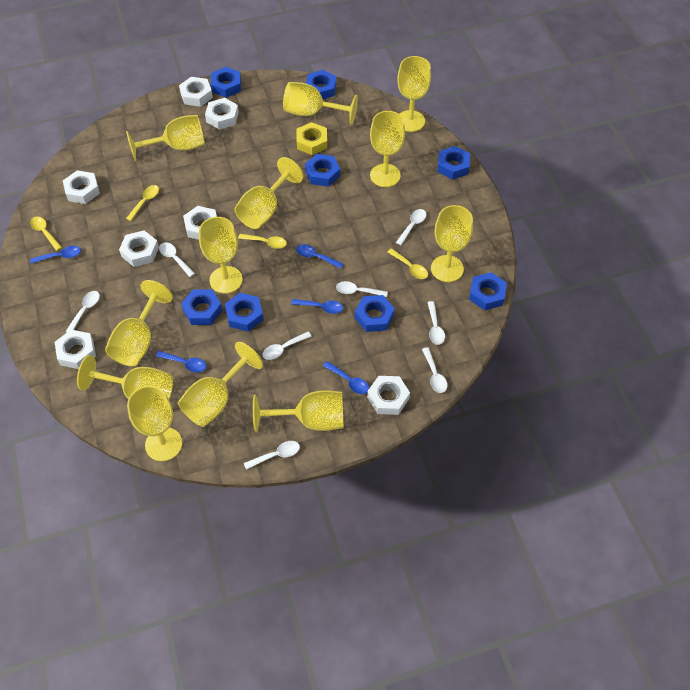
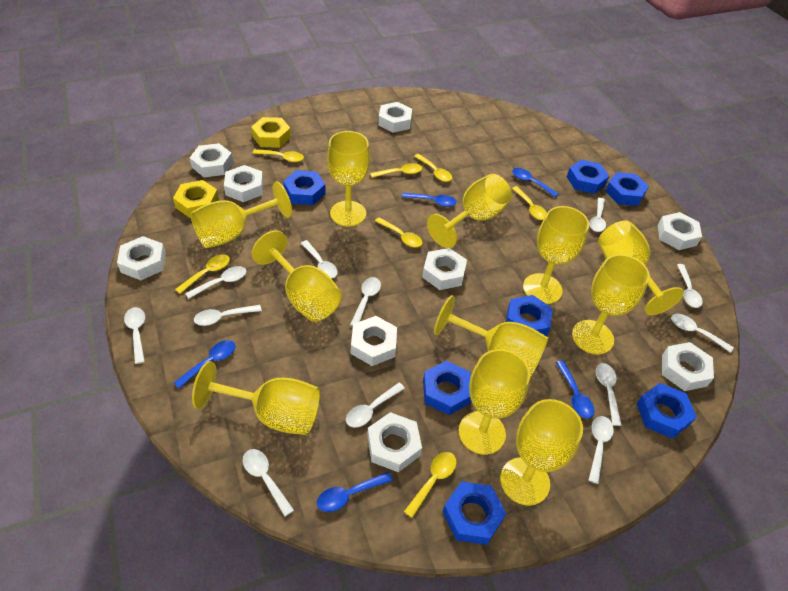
blue nut: 8 -> 7
white nut: 7 -> 9
white spoon: 8 -> 12
yellow goblet: 12 -> 11
yellow nut: 1 -> 2
yellow spoon: 4 -> 7

